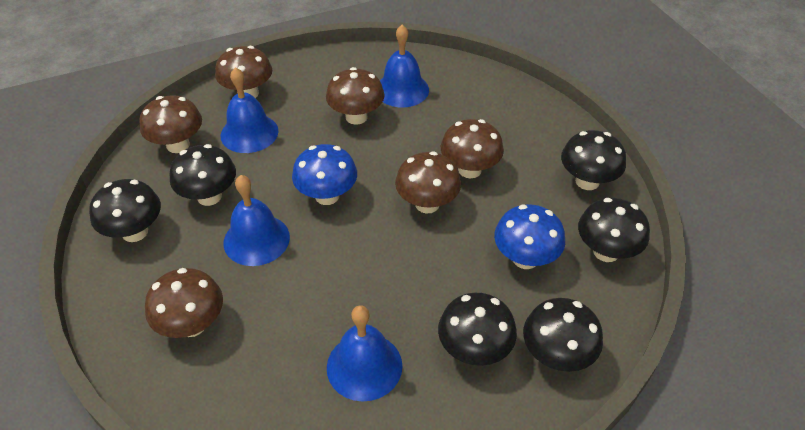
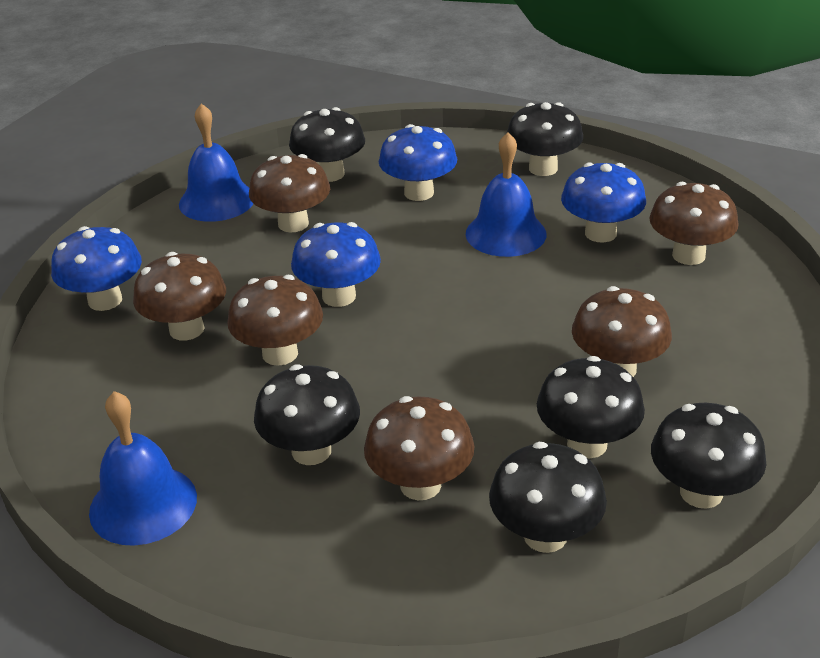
blue bell: 4 -> 3
blue mushroom: 2 -> 4

